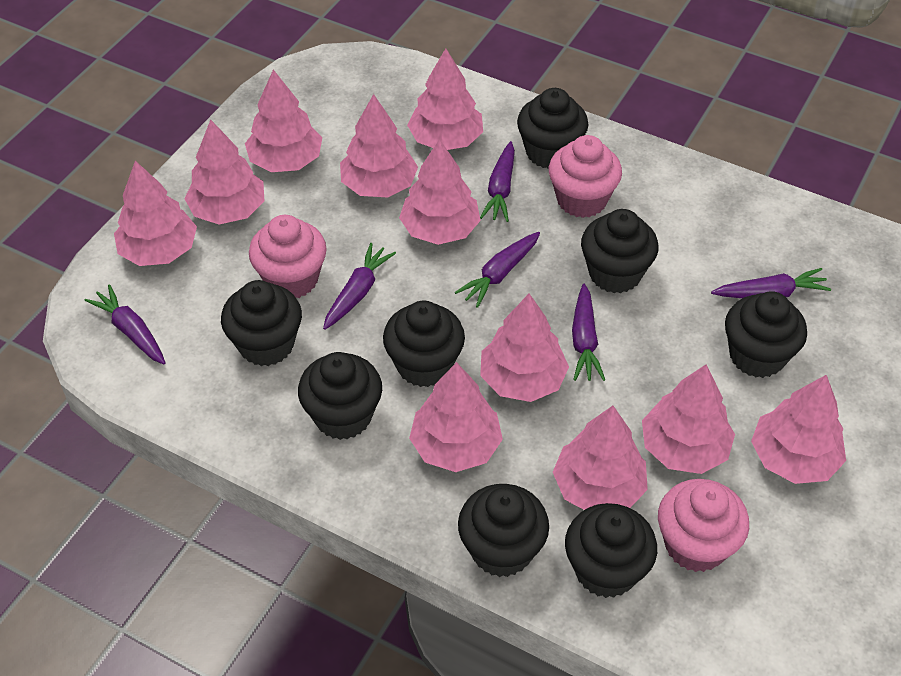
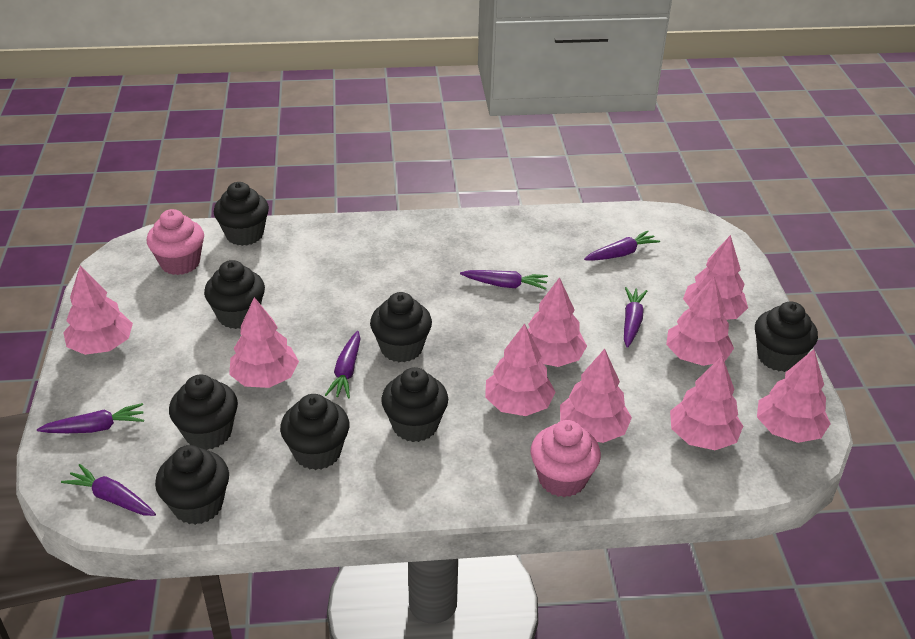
pink cupcake: 3 -> 2
pink tree: 11 -> 9

